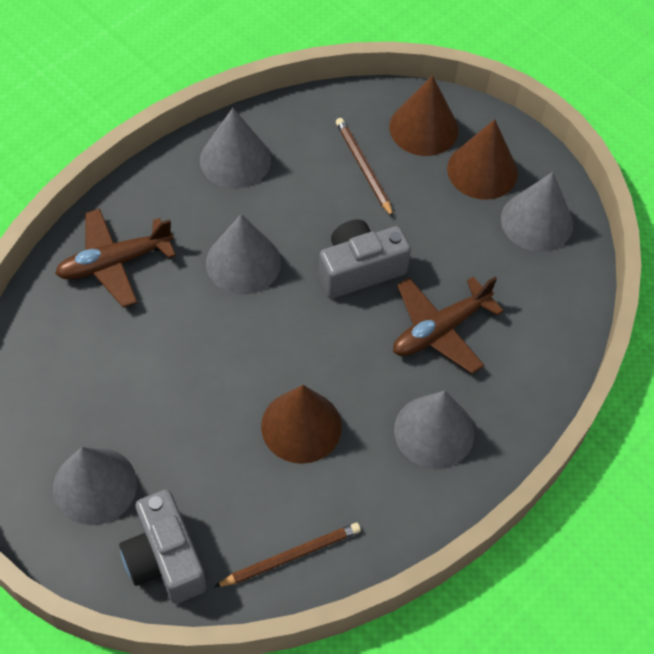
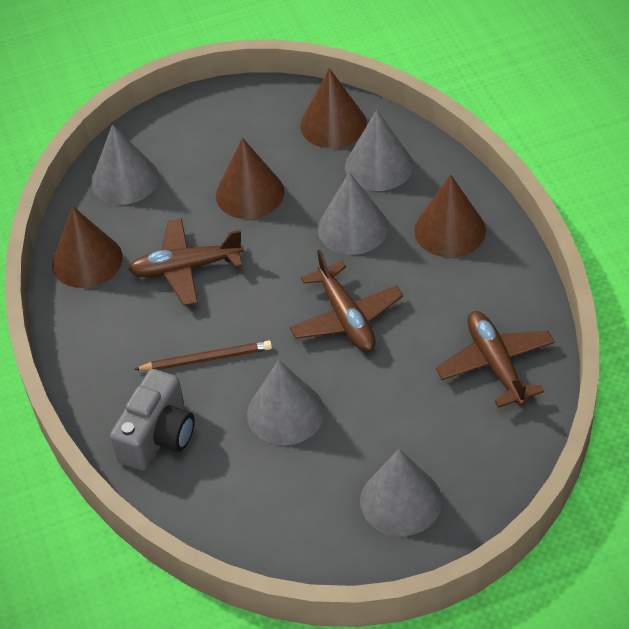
brown cone: 3 -> 4
brown pencil: 2 -> 1
brown plane: 2 -> 3
grey camera: 2 -> 1

